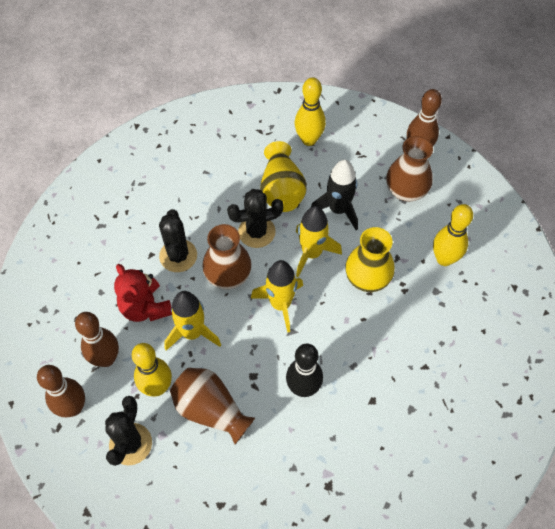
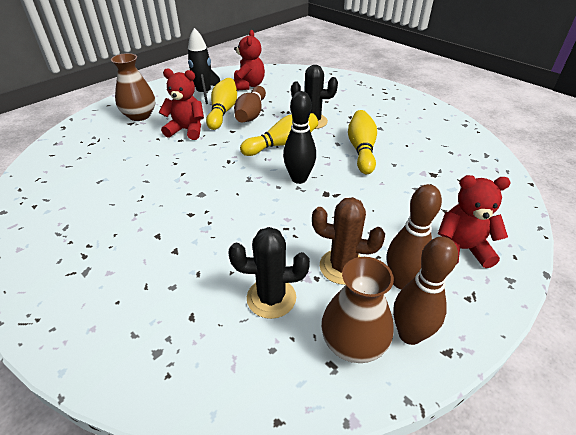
black cactus: 3 -> 2
brown cactus: 0 -> 1
brown vase: 3 -> 2
red teddy bear: 1 -> 3
yellow rocket: 3 -> 0
yellow vase: 2 -> 0

